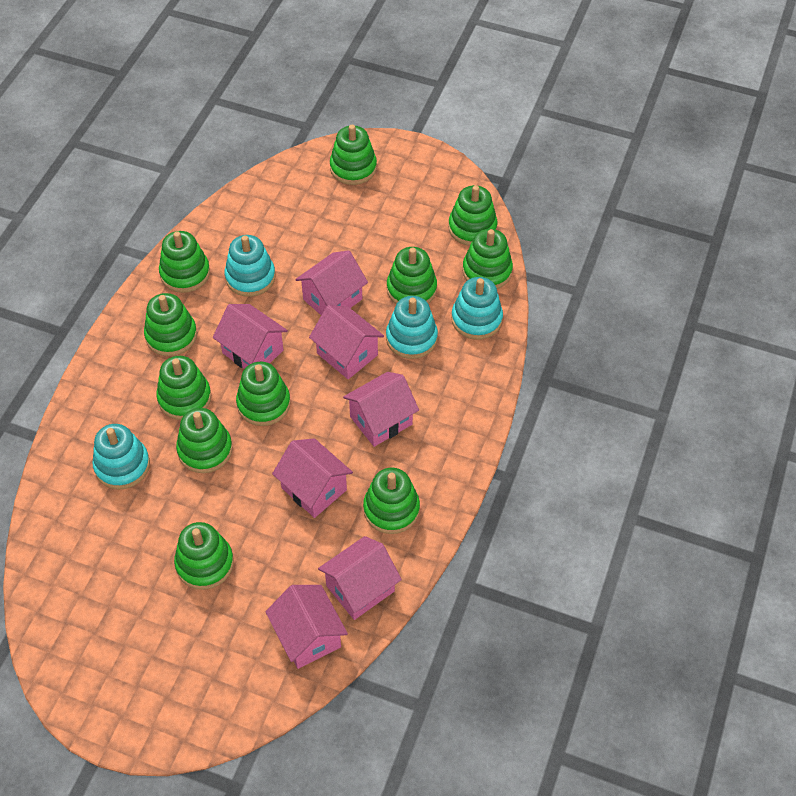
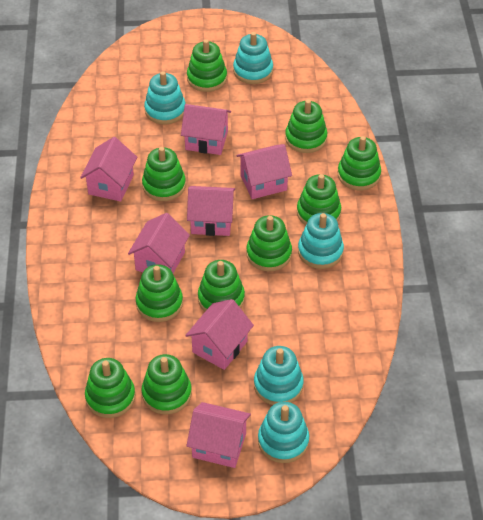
green stacking toy: 11 -> 10
turquoise stacking toy: 4 -> 5

